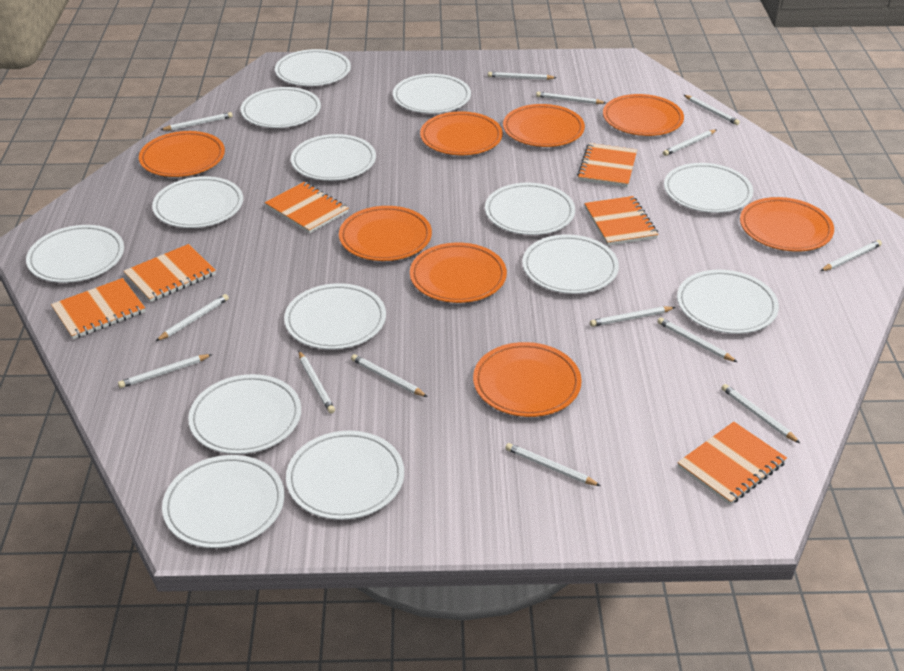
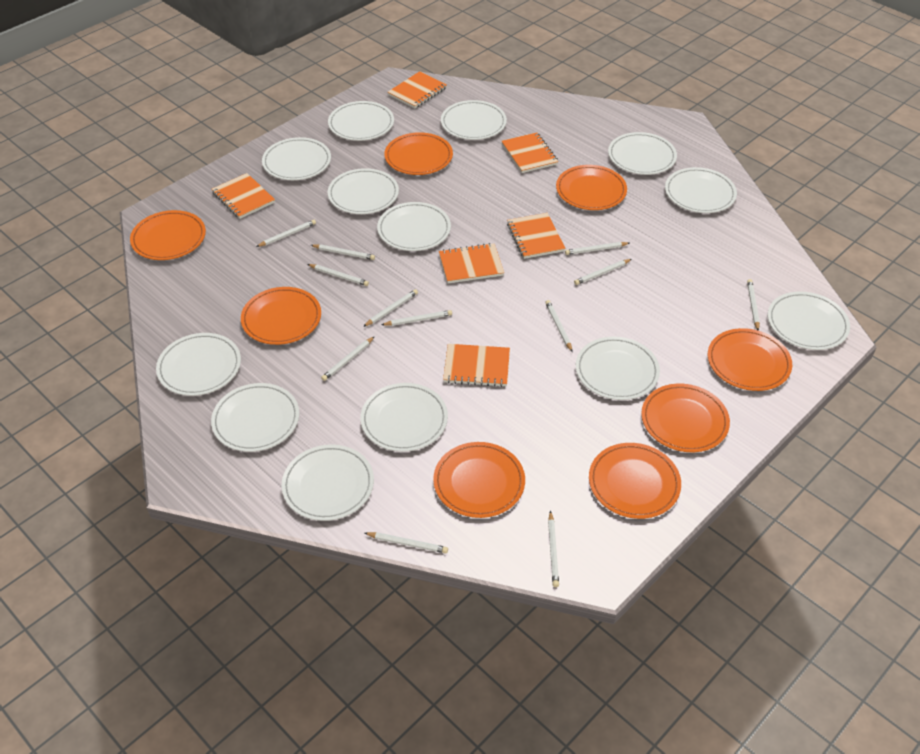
white pencil: 14 -> 12
white plate: 14 -> 13

